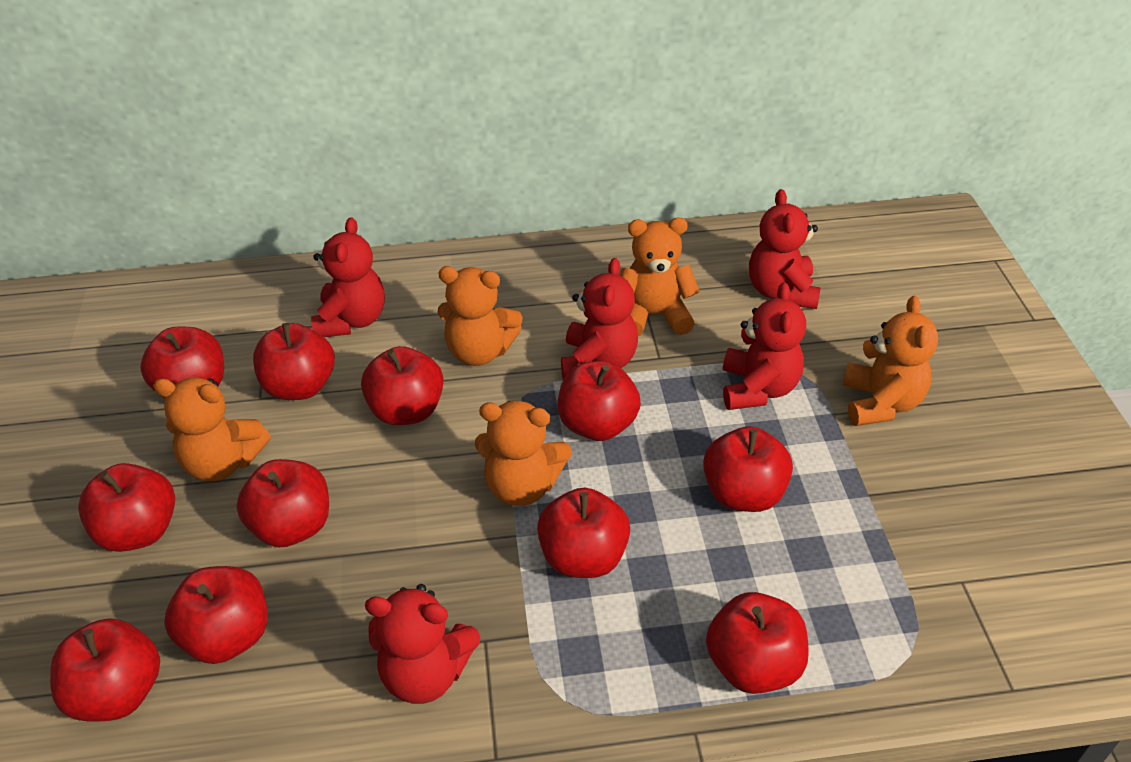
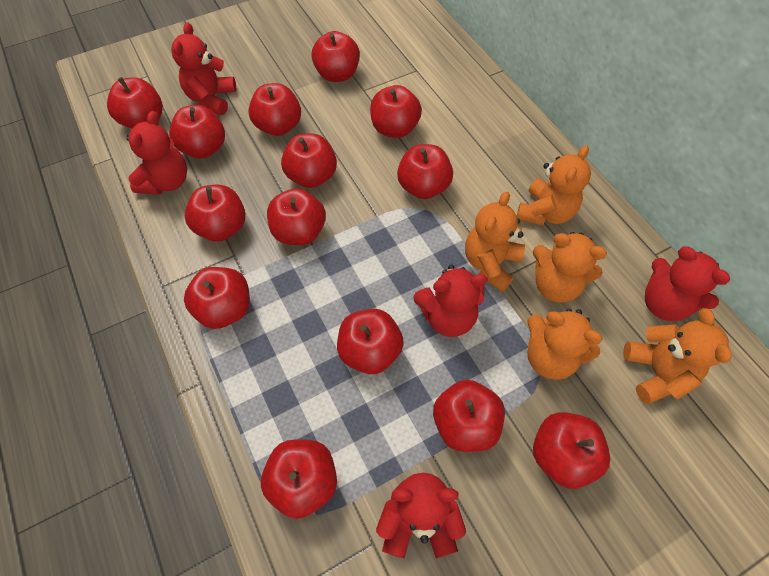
red apple: 11 -> 14

